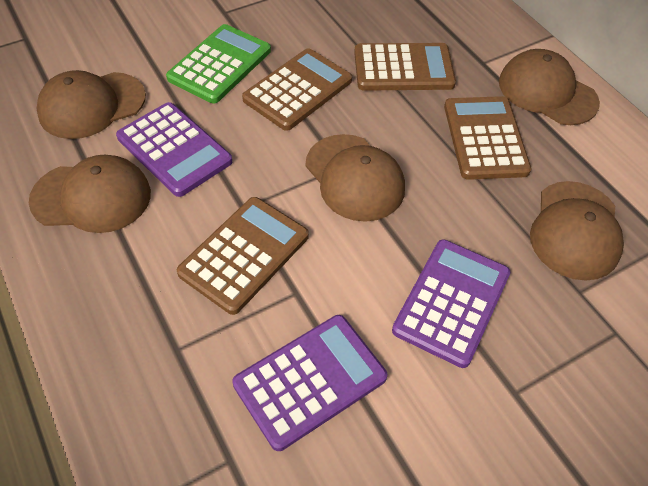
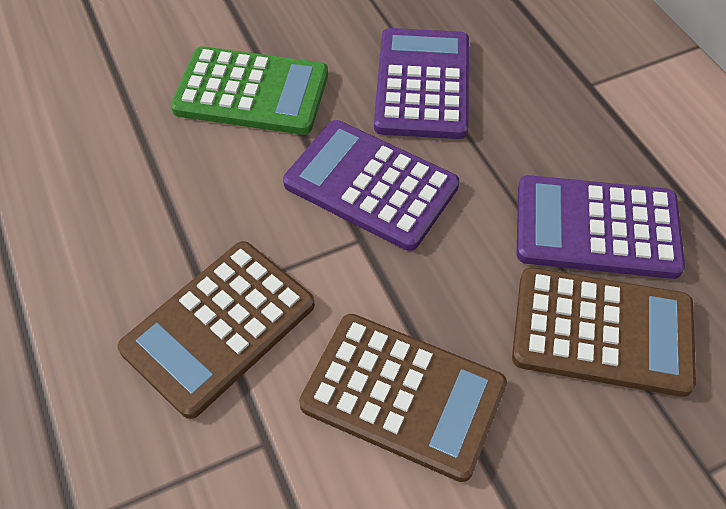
brown calculator: 4 -> 3
brown cap: 5 -> 0

